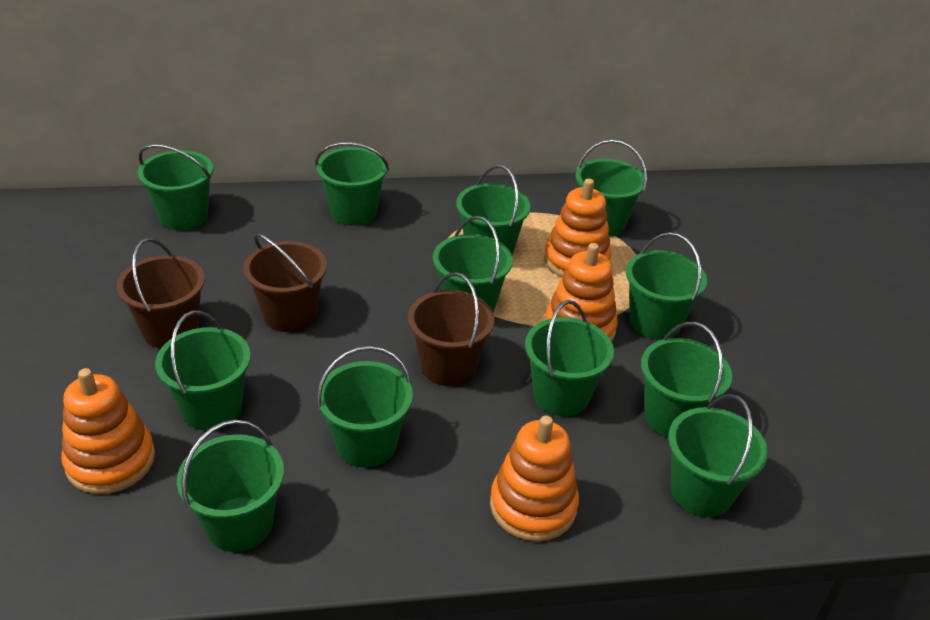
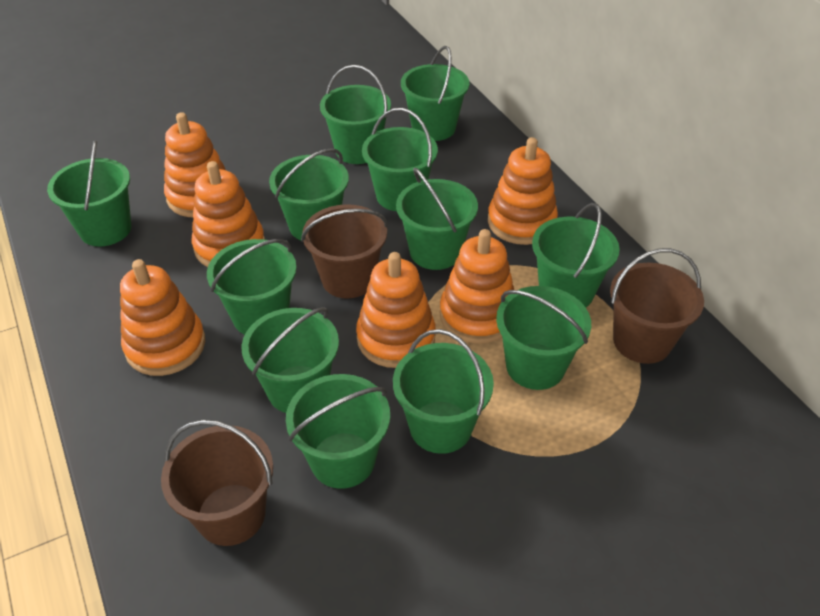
orange stacking toy: 4 -> 6

